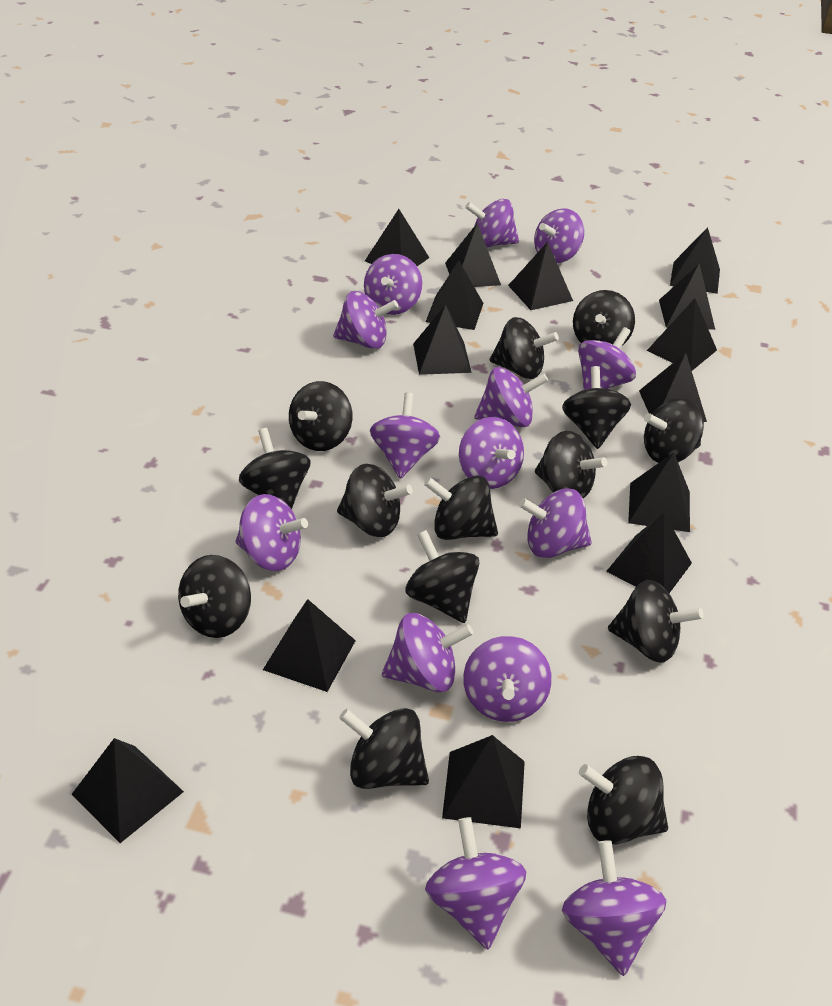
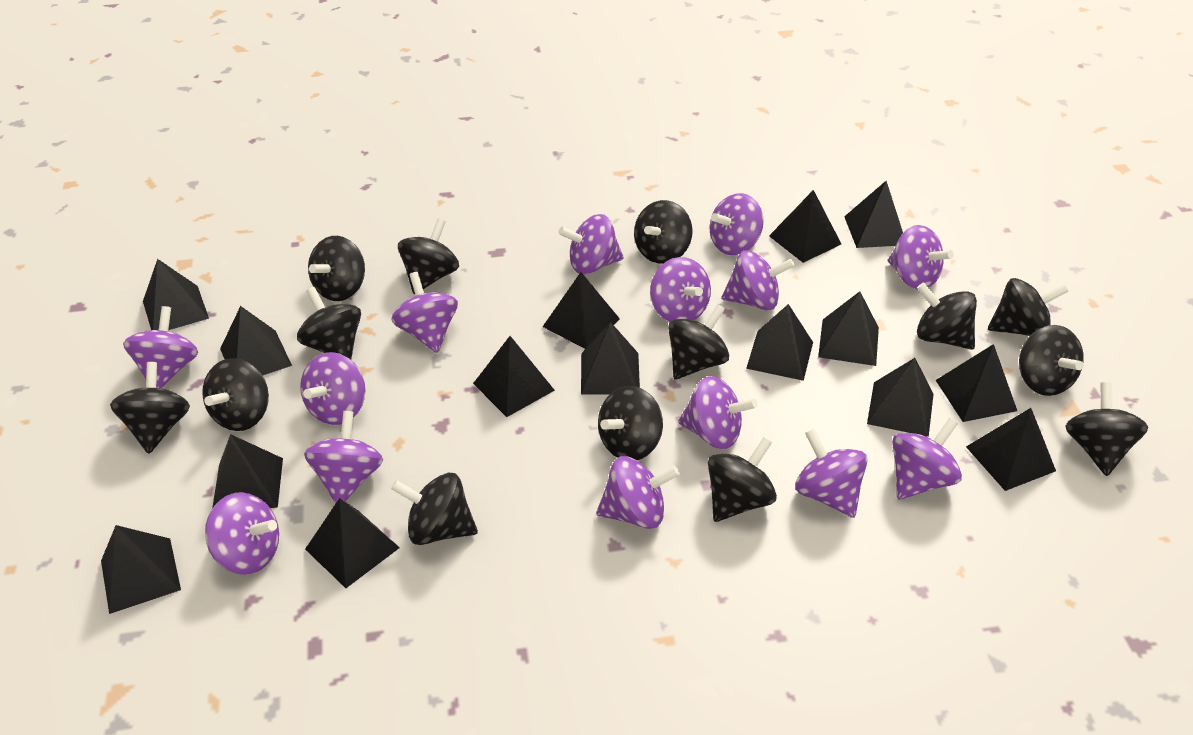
black pyramid: 14 -> 15

